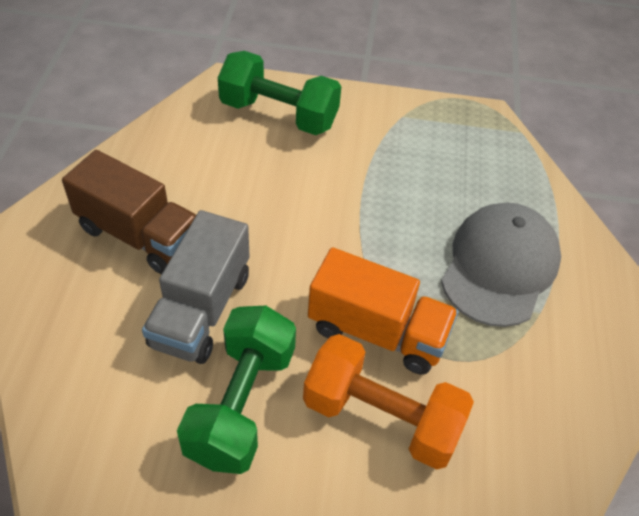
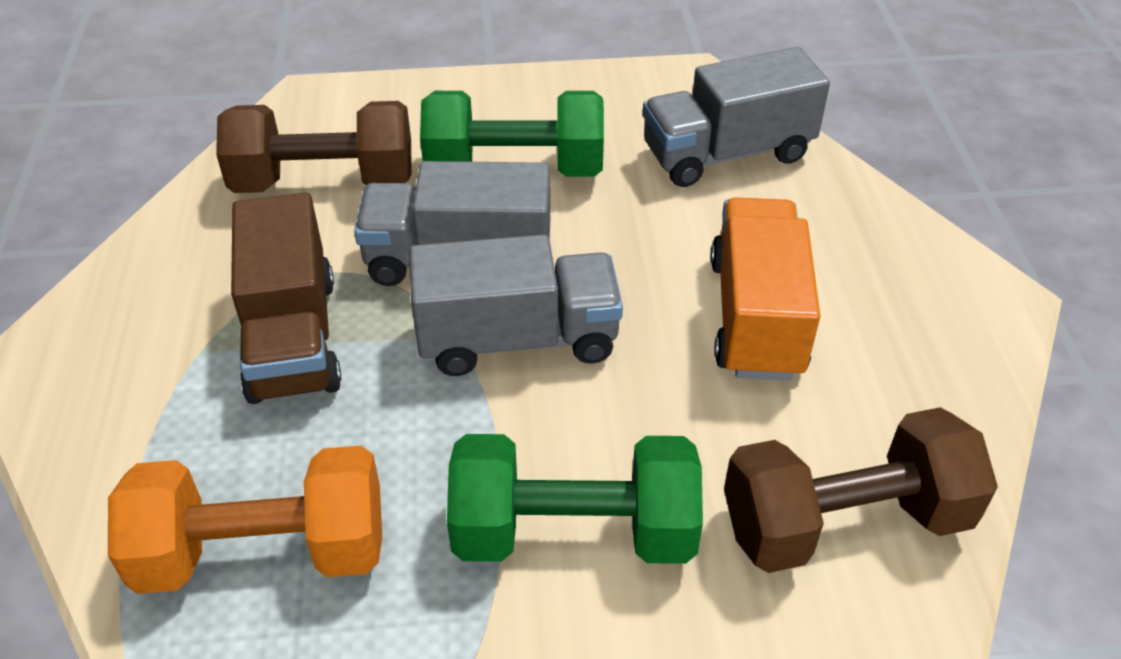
brown dumbbell: 0 -> 2
grey cap: 1 -> 0
grey truck: 1 -> 3

